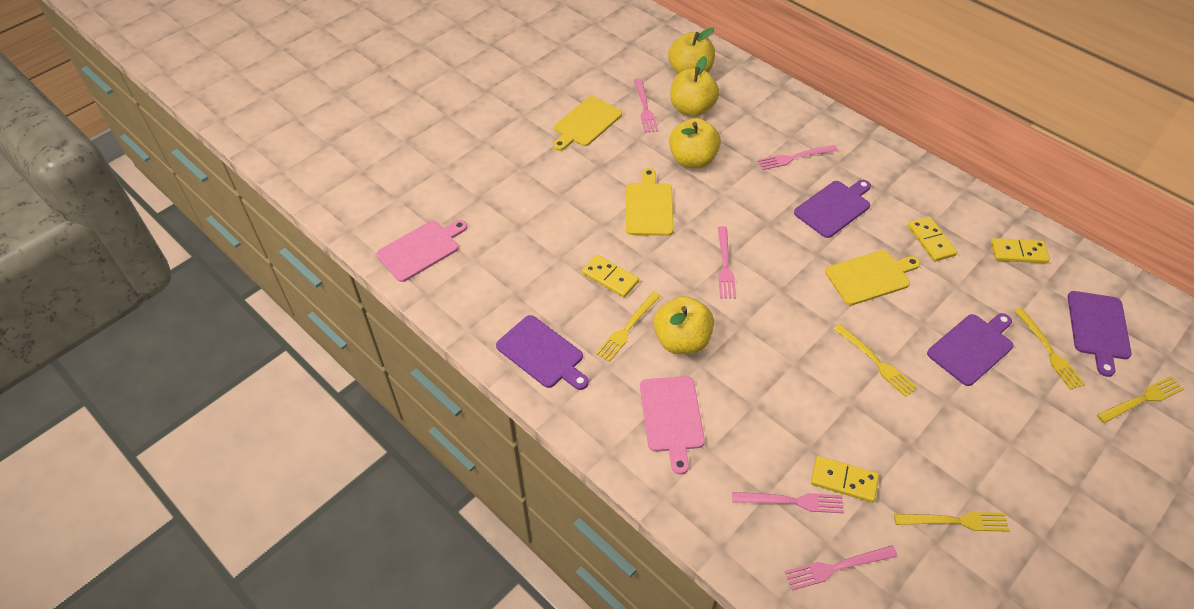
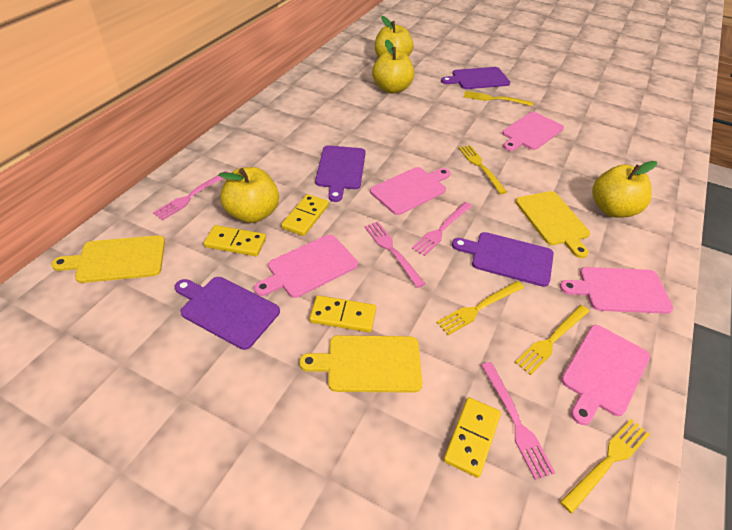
pink cutting board: 2 -> 5
pink fork: 5 -> 4

